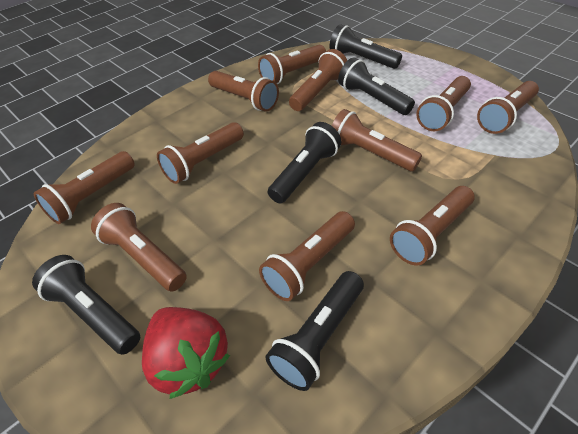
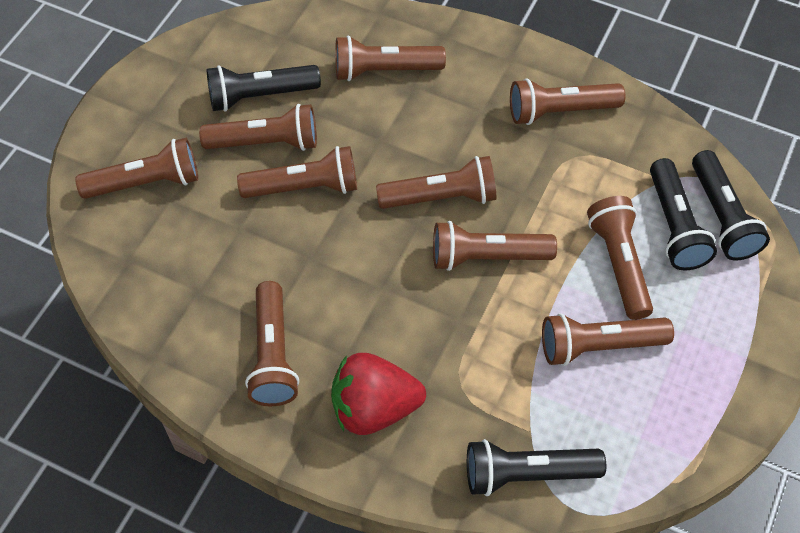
black flashlight: 5 -> 4
brown flashlight: 11 -> 10

